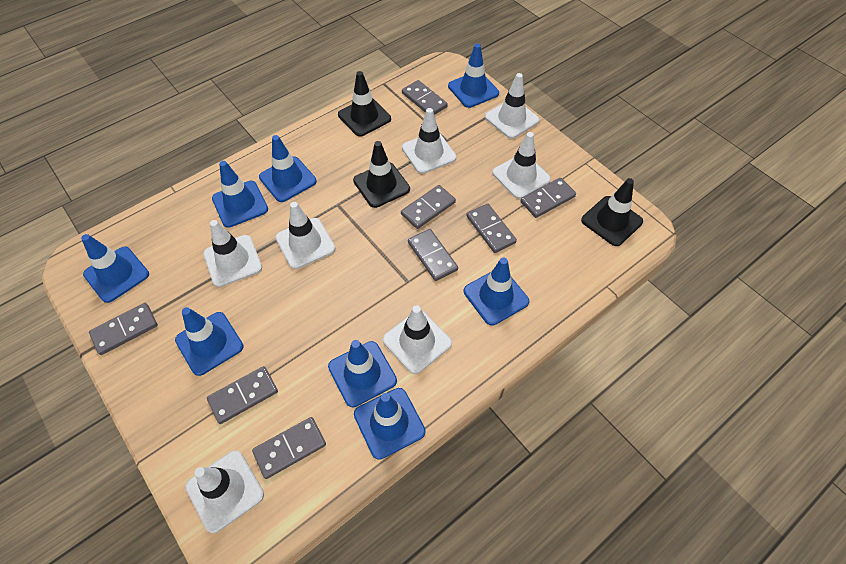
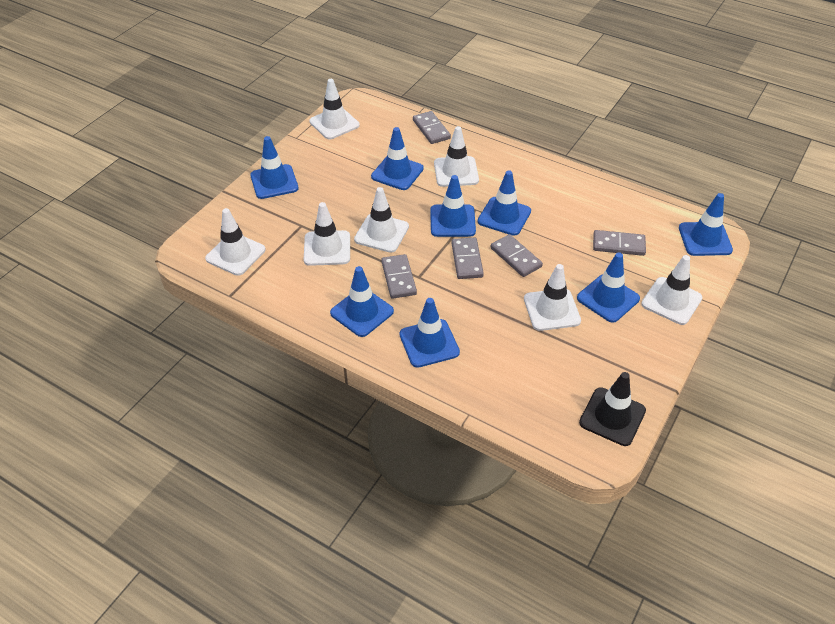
black traffic cone: 3 -> 1
grey domino: 8 -> 5

